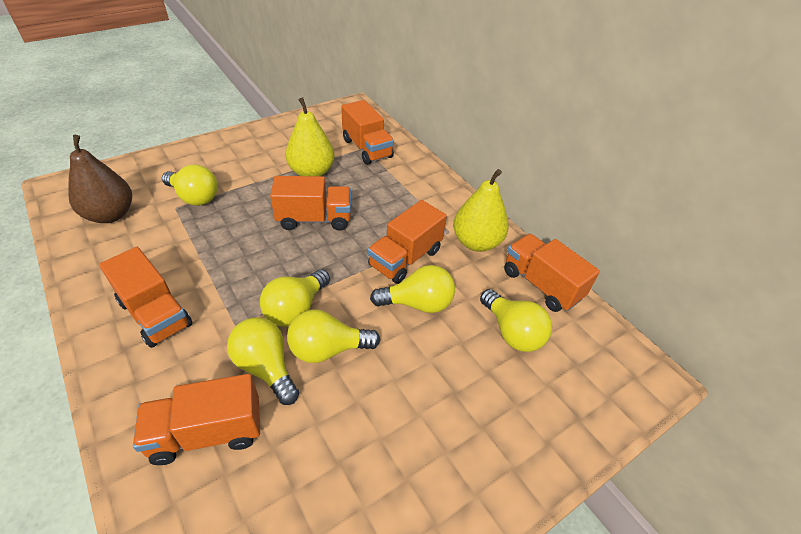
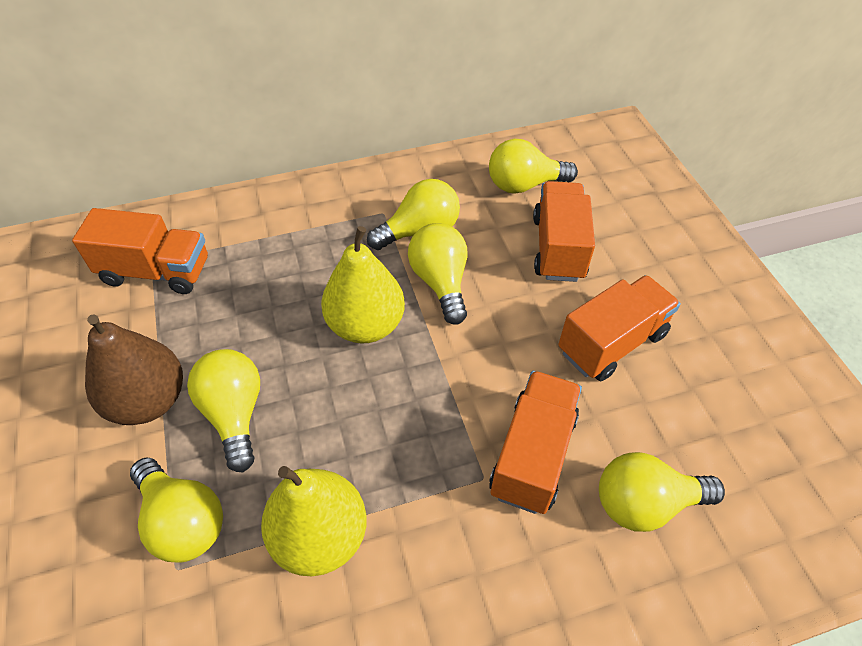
orange truck: 6 -> 4

